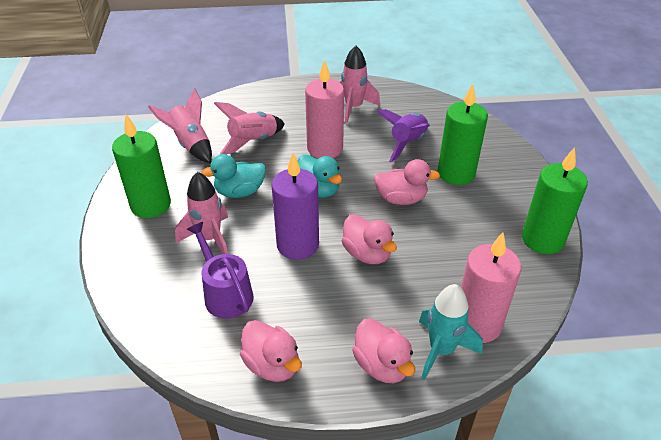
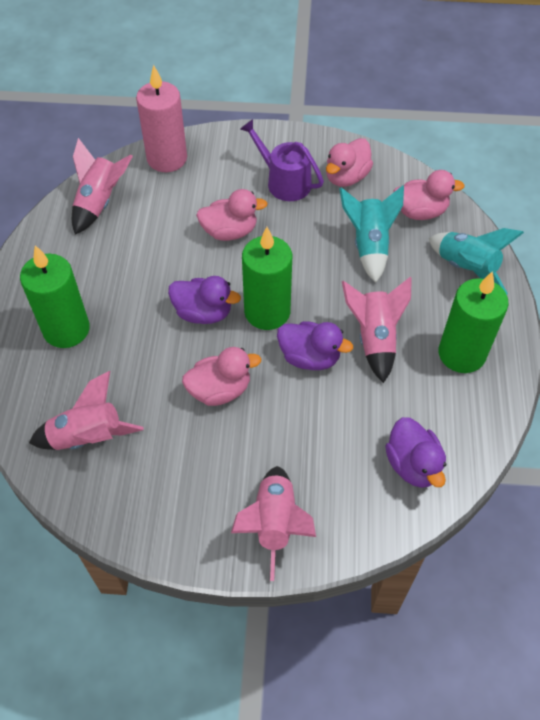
pink candle: 2 -> 1
purple candle: 1 -> 0
purple duck: 0 -> 3
purple rocket: 1 -> 0
turquoise duck: 2 -> 0
turquoise rocket: 1 -> 2

